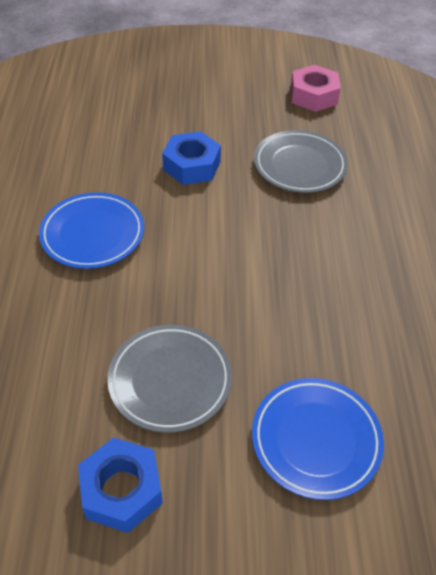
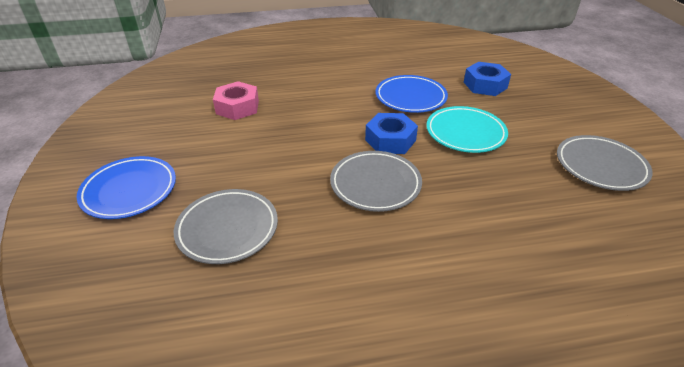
grey plate: 2 -> 3
turquoise plate: 0 -> 1

